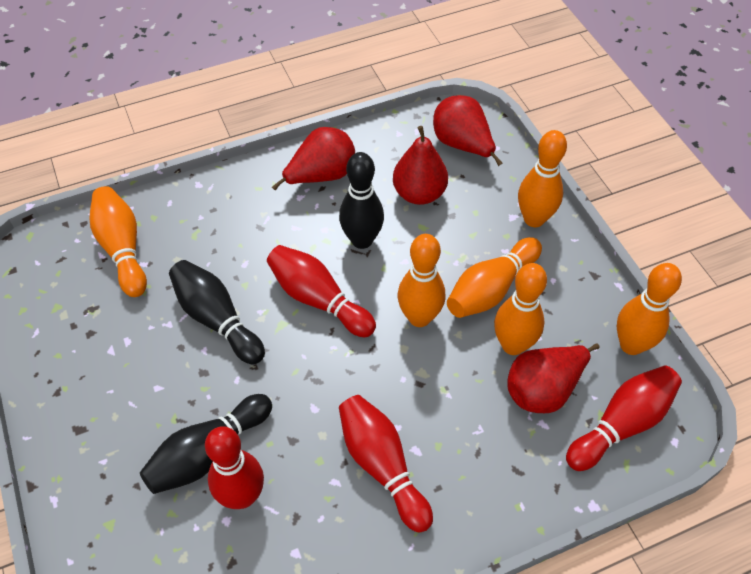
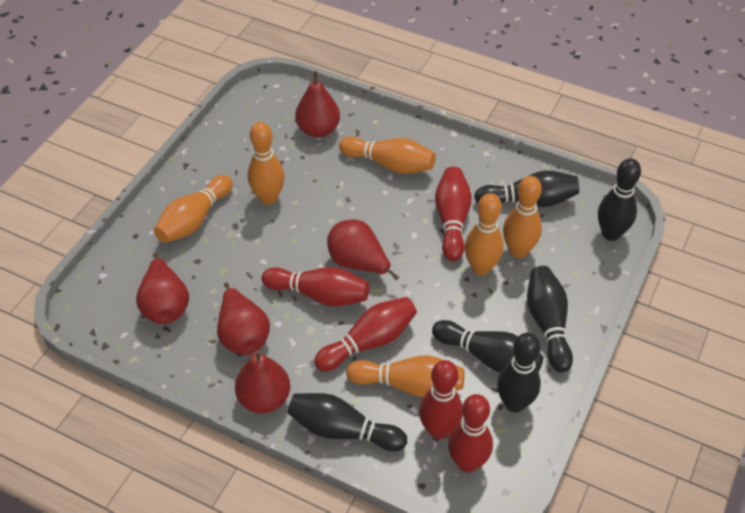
black bowling pin: 3 -> 6
red bowling pin: 4 -> 5
red pear: 4 -> 5

